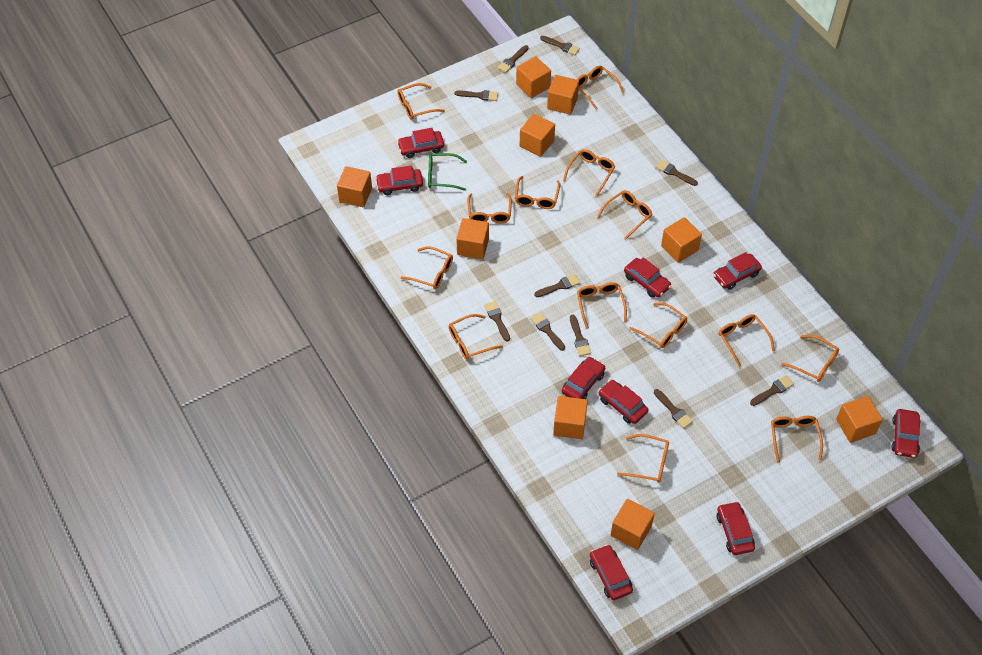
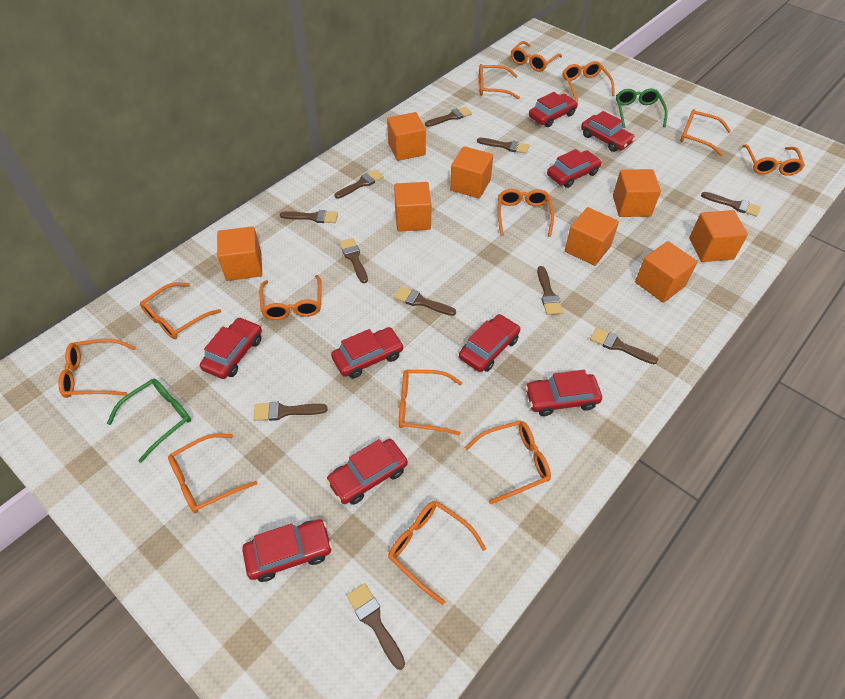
brown brush: 10 -> 11
green glasses: 1 -> 2
orange cube: 9 -> 8
orange glasses: 14 -> 13

